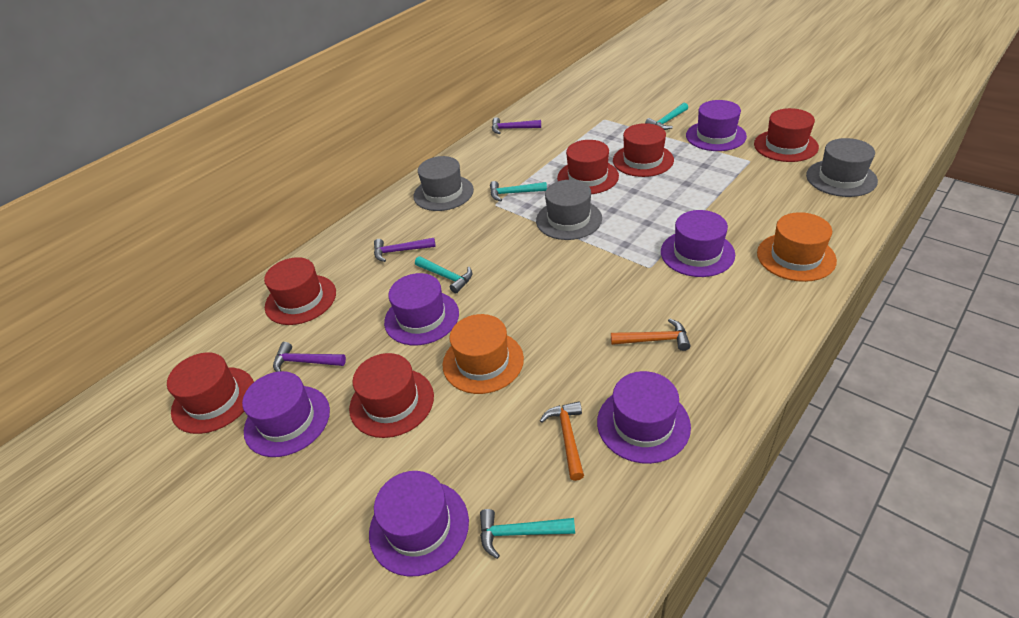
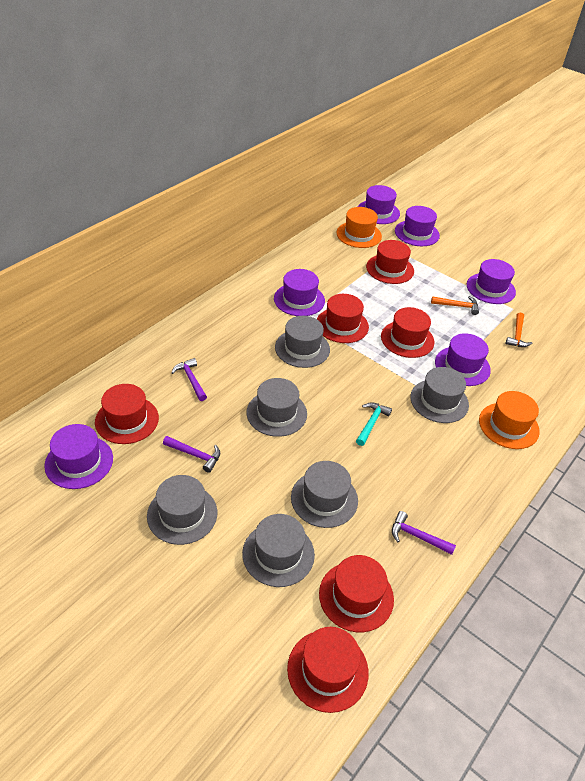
grey hat: 3 -> 6
turquoise hammer: 4 -> 1

